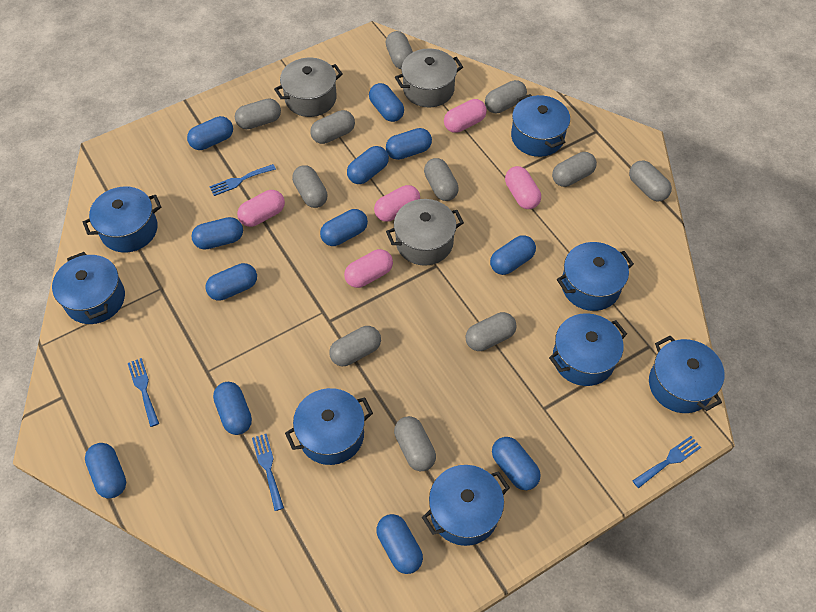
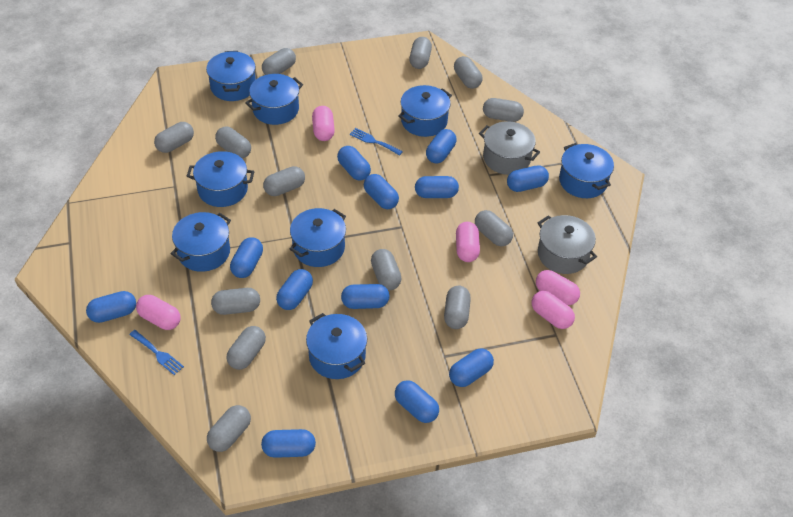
blue fork: 4 -> 2
grey capsule: 11 -> 13
grey pot: 3 -> 2

